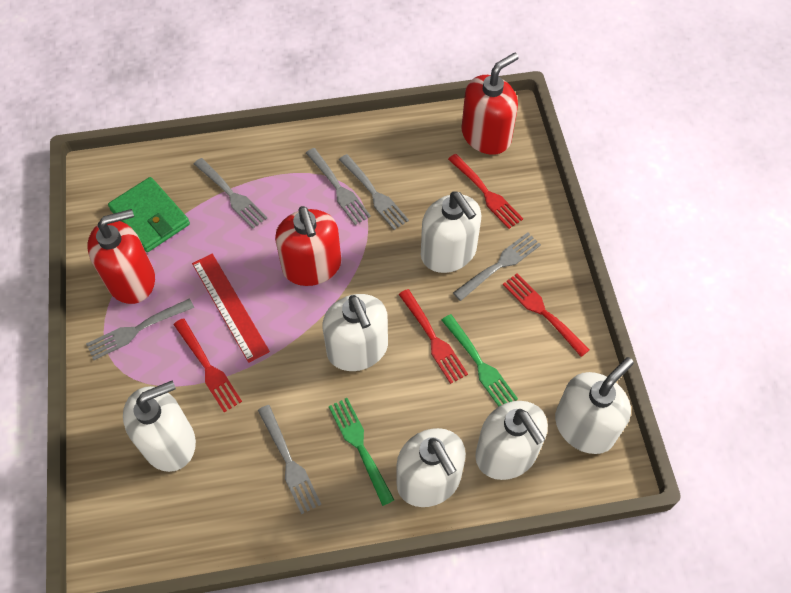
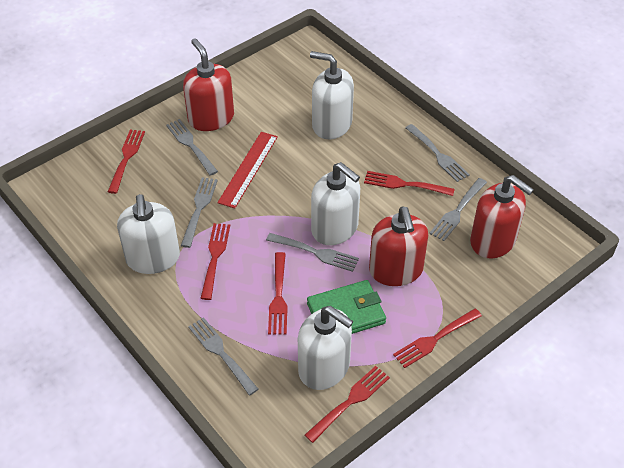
green fork: 2 -> 0
red fork: 4 -> 6
white soap dispenser: 6 -> 4

